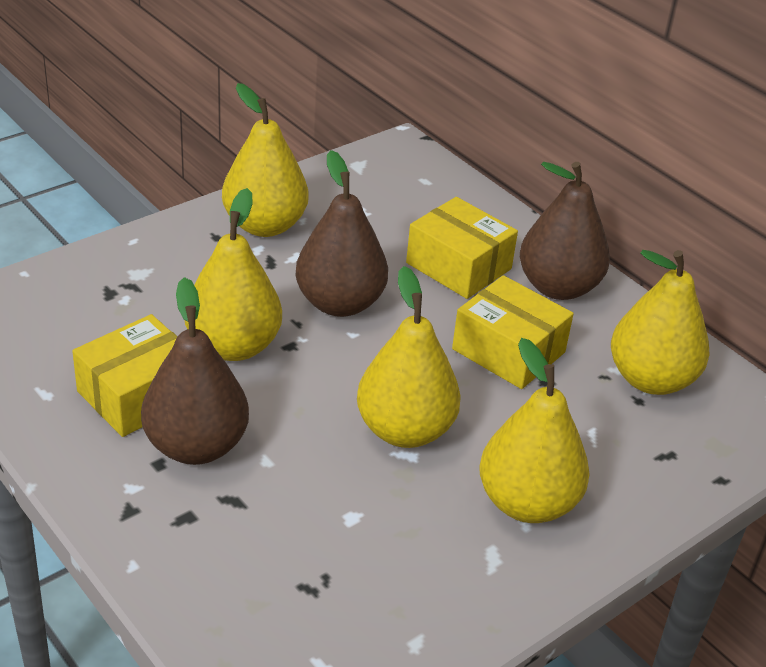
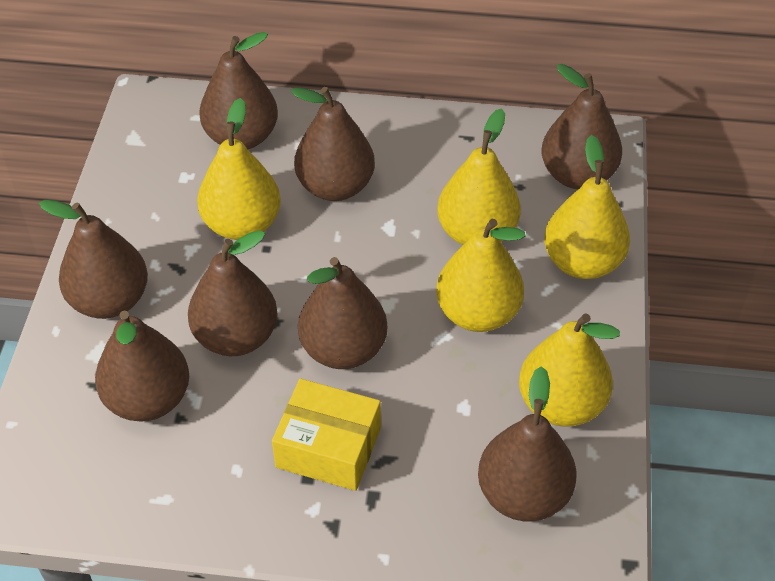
brown pear: 3 -> 8
yellow box: 3 -> 1

